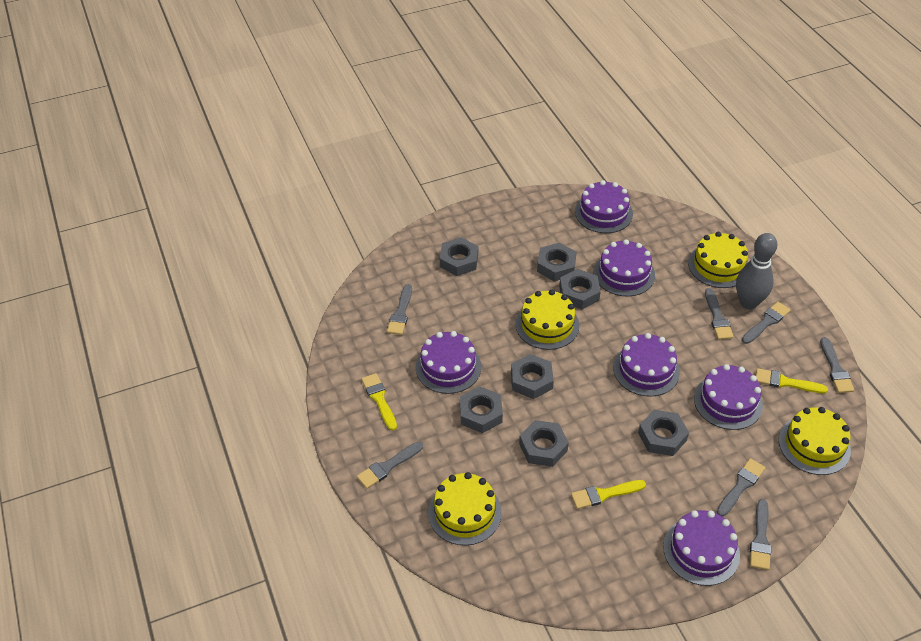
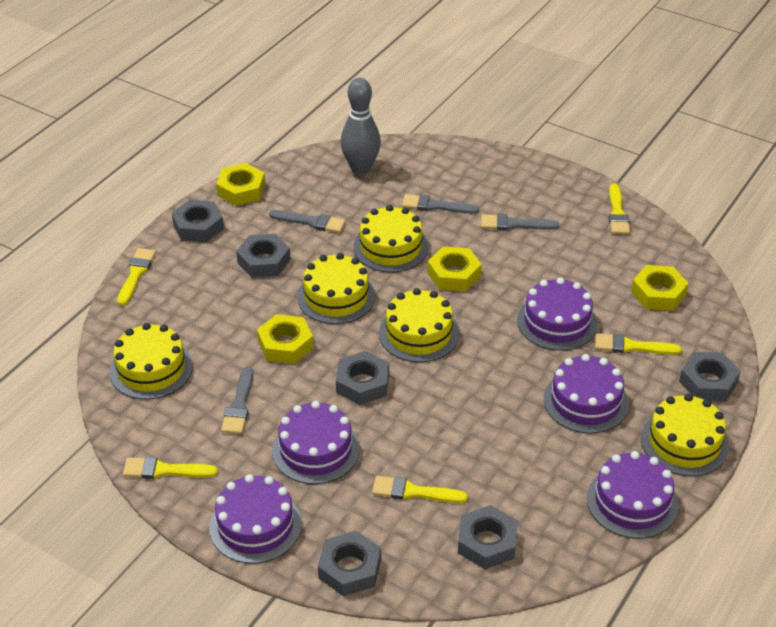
grey brush: 7 -> 4
grey nut: 7 -> 6
purple cake: 6 -> 5
yellow brush: 3 -> 5
yellow cake: 4 -> 5
yellow nut: 0 -> 4

